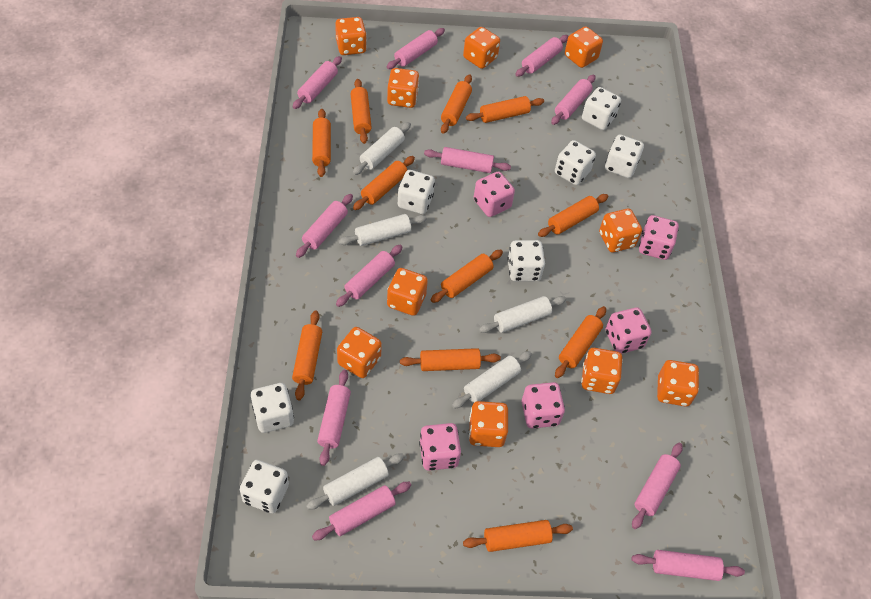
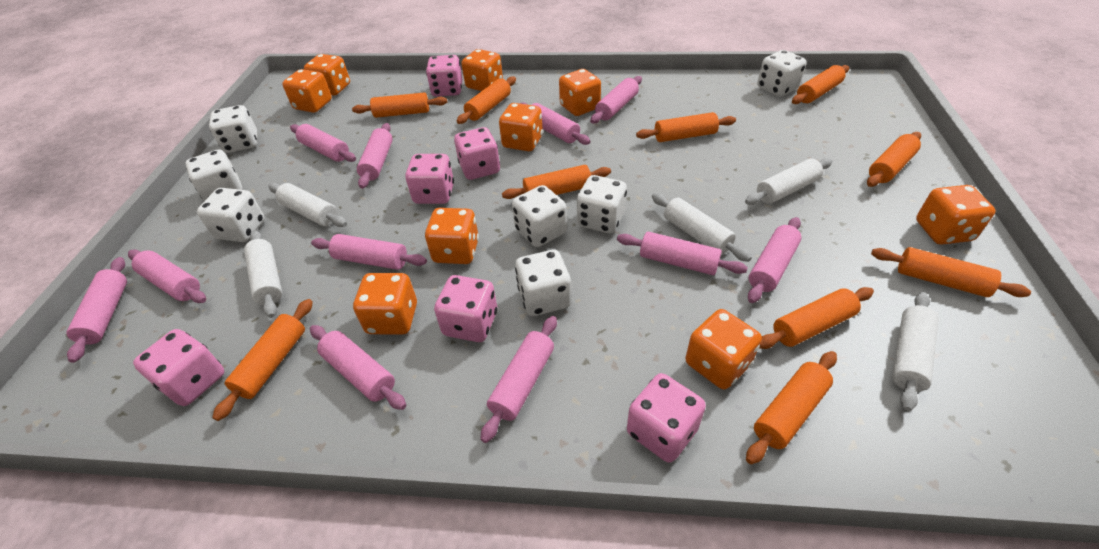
orange dice: 10 -> 9
orange rolling pin: 11 -> 10
pink dice: 5 -> 6

